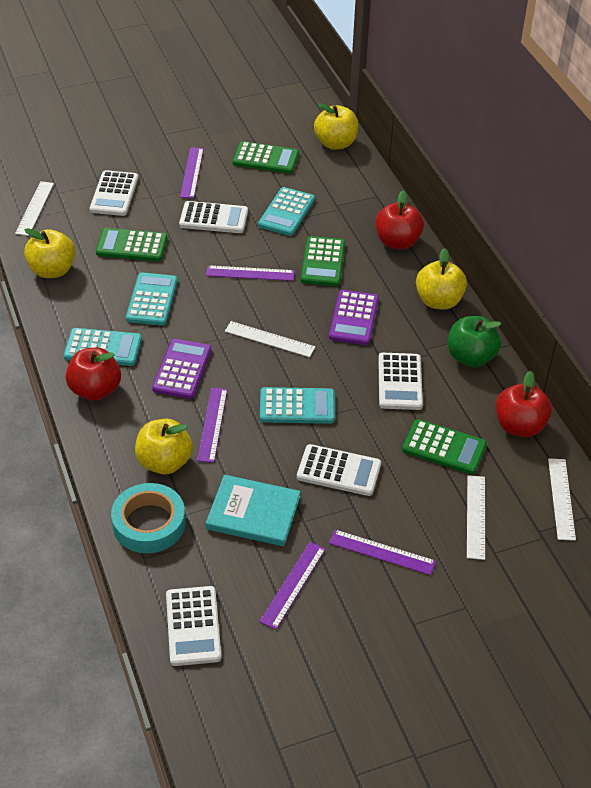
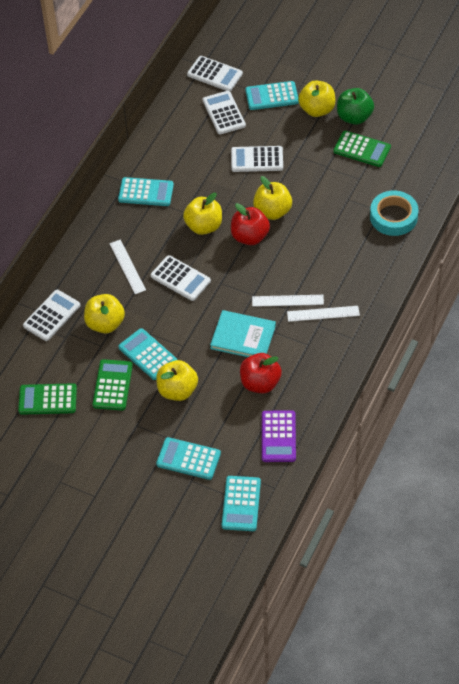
green calculator: 4 -> 3
purple calculator: 2 -> 1
purple ruler: 5 -> 0
red apple: 3 -> 2
turquoise calculator: 4 -> 5
white ruler: 4 -> 3
yellow apple: 4 -> 5

